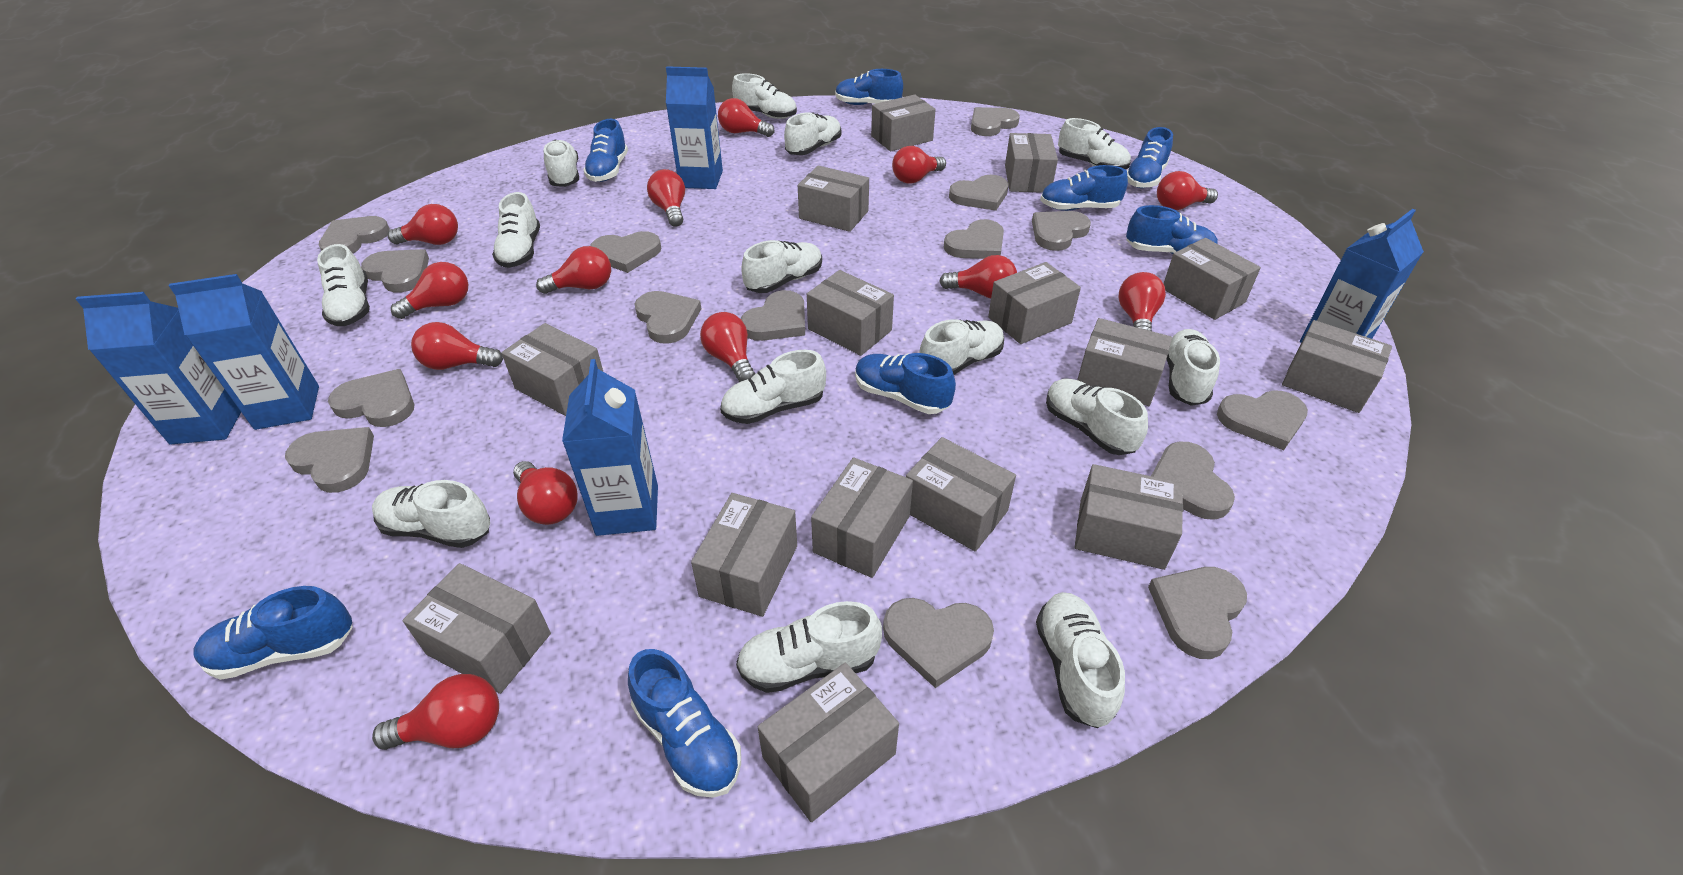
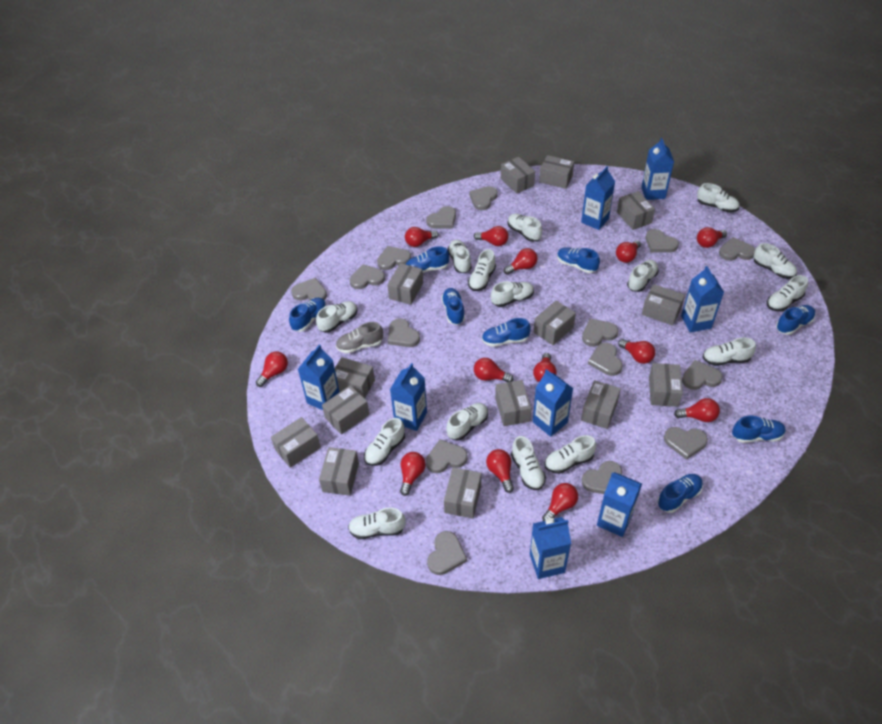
blue carton: 5 -> 8
grey box: 15 -> 14
grey shoe: 0 -> 1
white shoe: 14 -> 15

